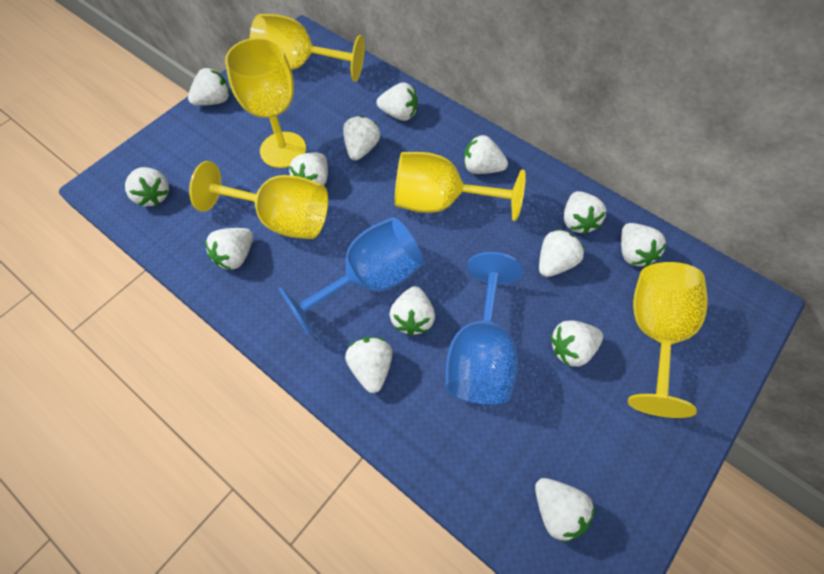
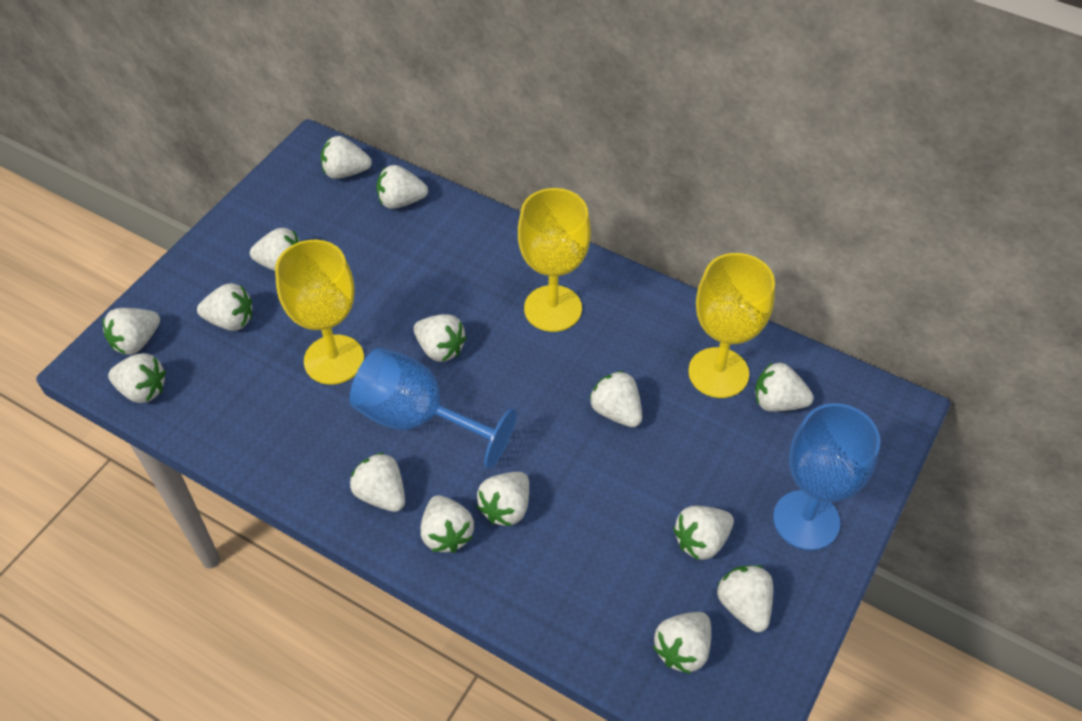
white strawberry: 14 -> 15
yellow goblet: 5 -> 3

